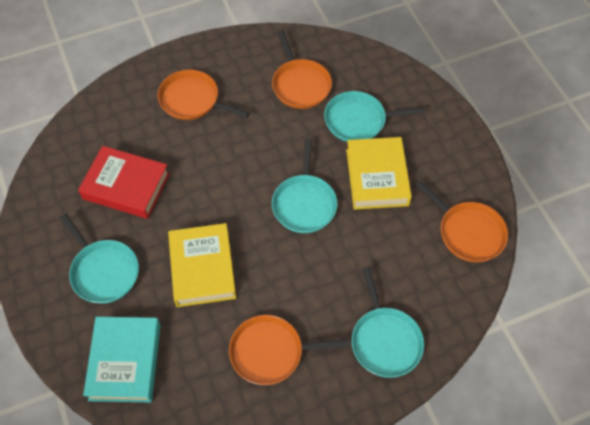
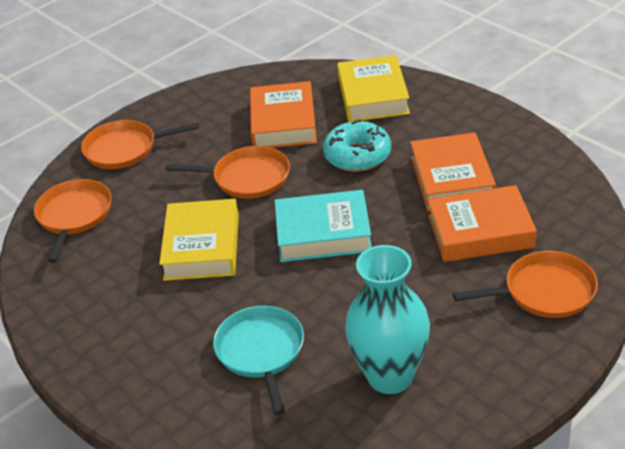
orange book: 0 -> 3
red book: 1 -> 0
turquoise donut: 0 -> 1
turquoise pan: 4 -> 1
turquoise vase: 0 -> 1

